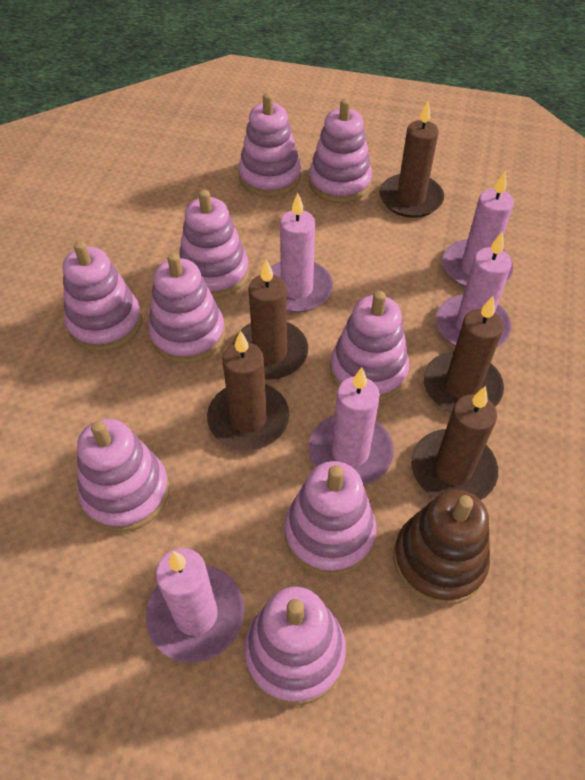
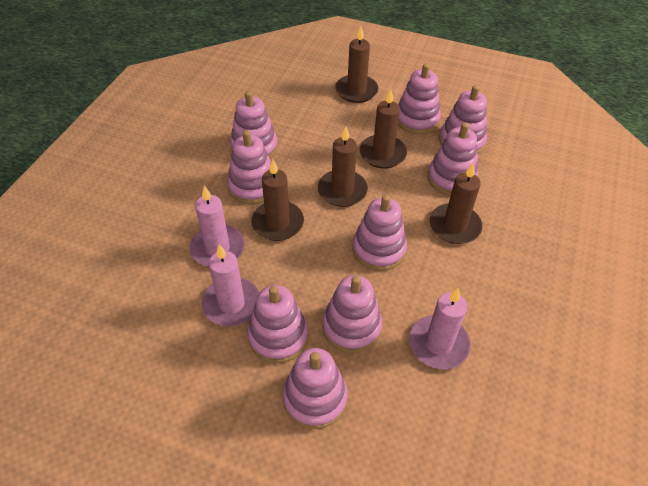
brown stacking toy: 1 -> 0
pink candle: 5 -> 3

